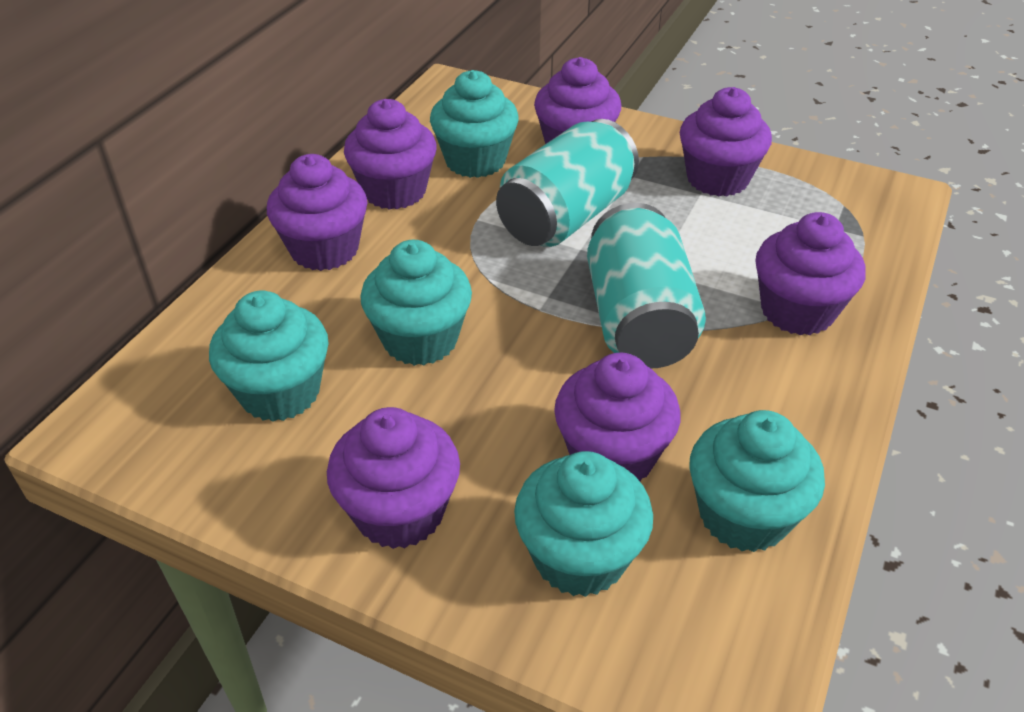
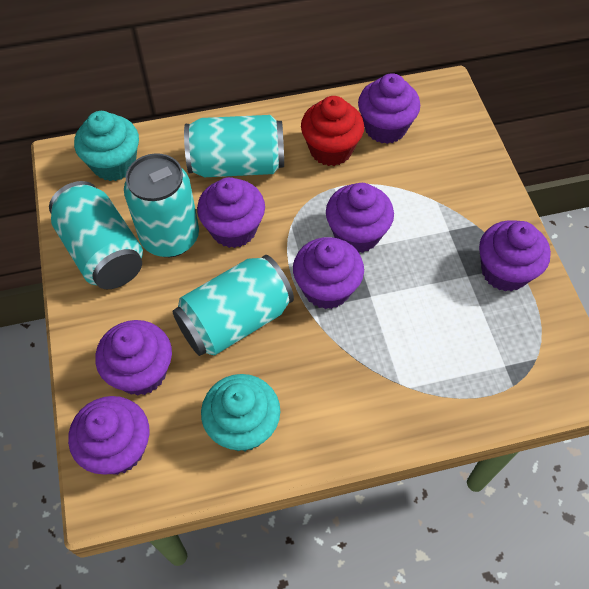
red cupcake: 0 -> 1
turquoise can: 2 -> 4
turquoise cupcake: 5 -> 2

